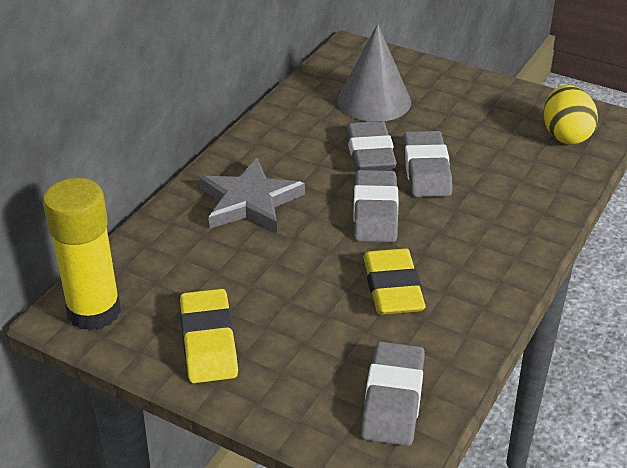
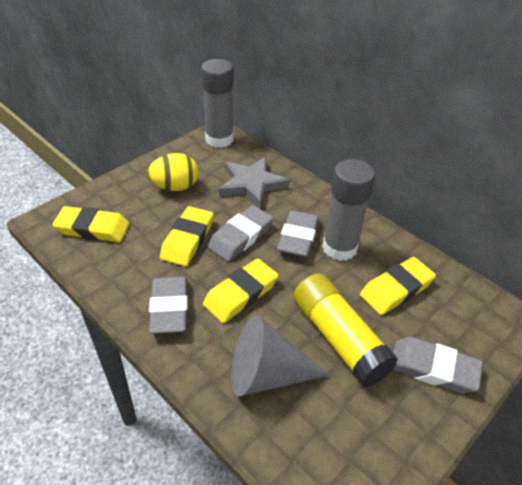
grey glue stick: 0 -> 2
yellow eraser: 2 -> 4

